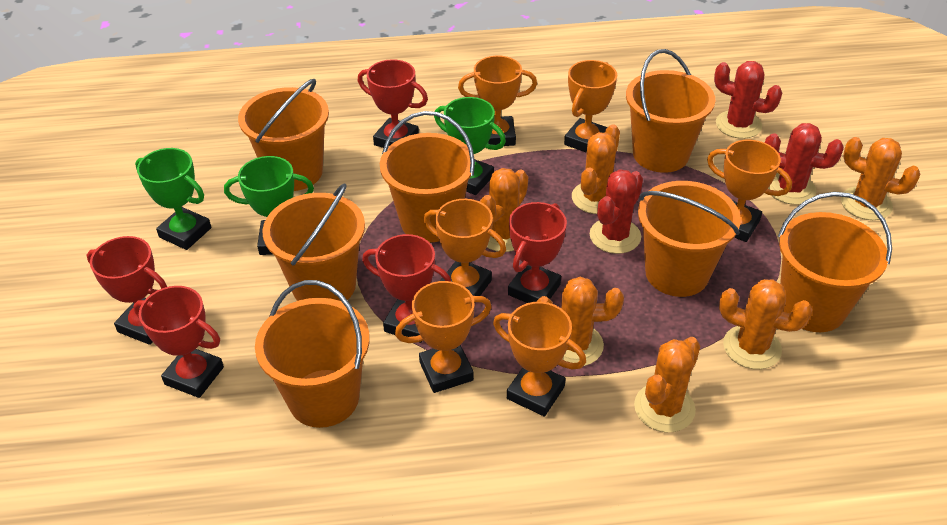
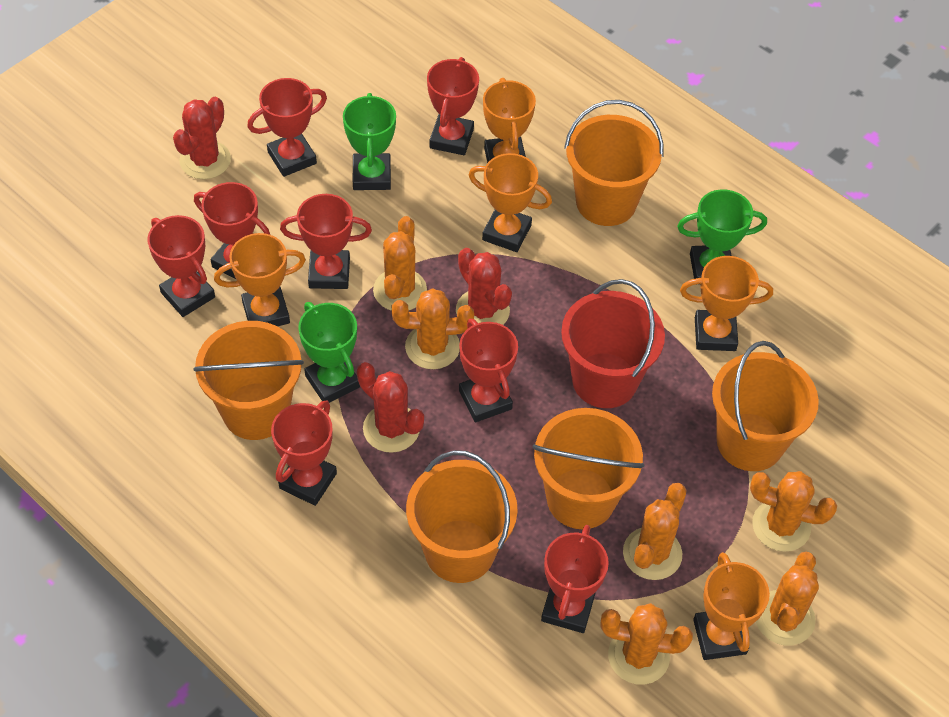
orange bucket: 7 -> 5
orange trophy: 6 -> 5
red bucket: 0 -> 1
red trophy: 5 -> 8

